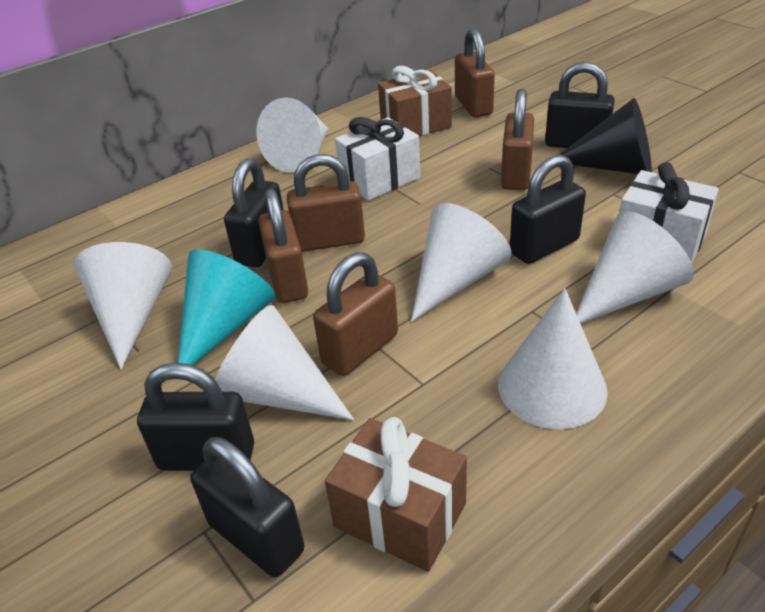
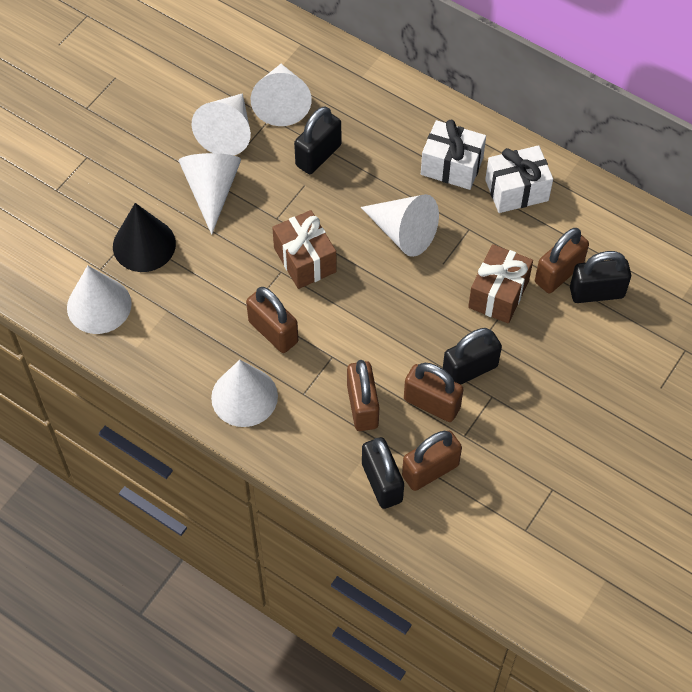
black padlock: 5 -> 4
turquoise cone: 1 -> 0

